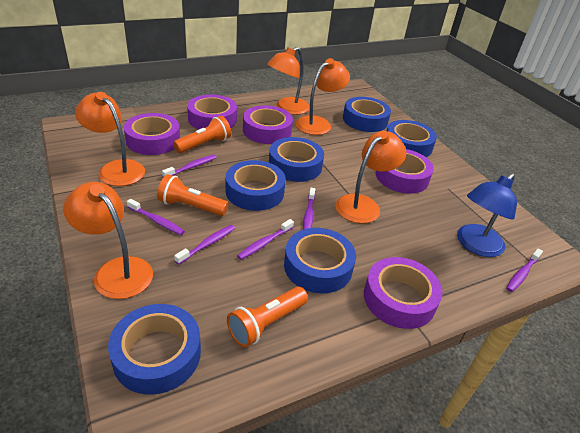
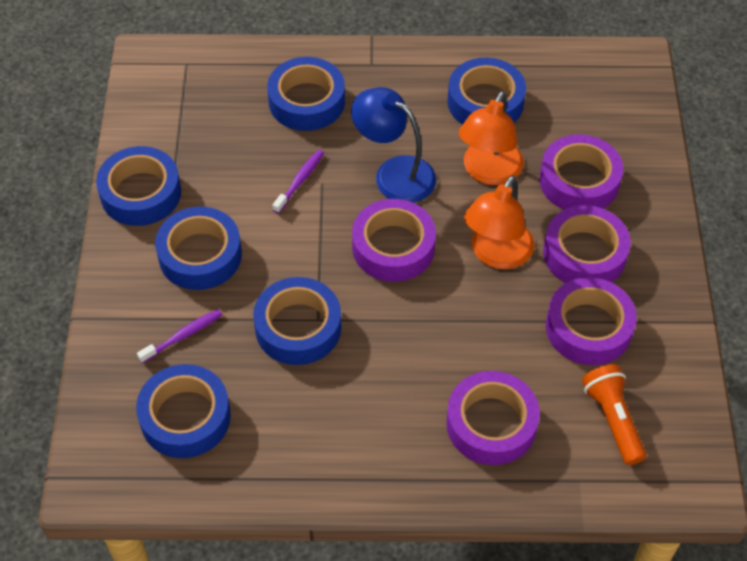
orange flashlight: 3 -> 1
orange lamp: 5 -> 2
purple toothbrush: 6 -> 2

